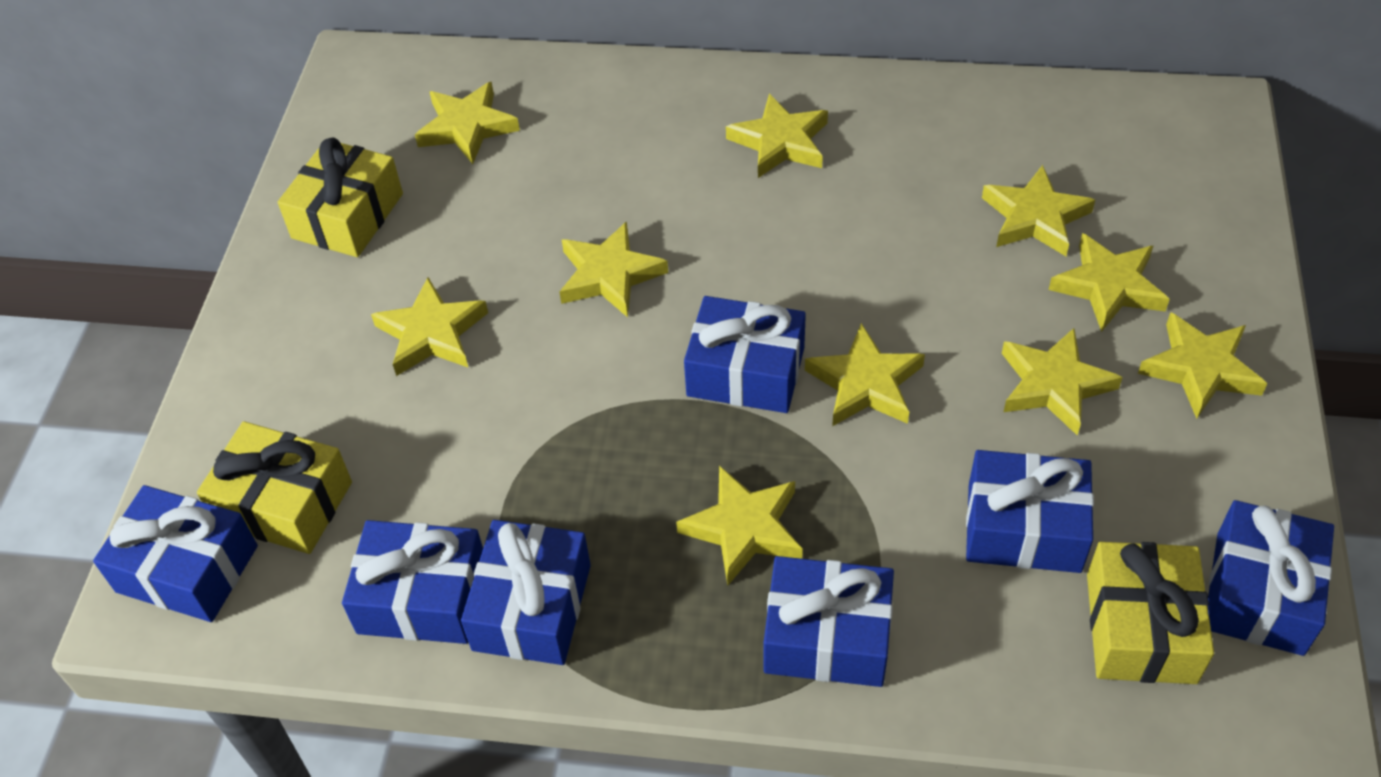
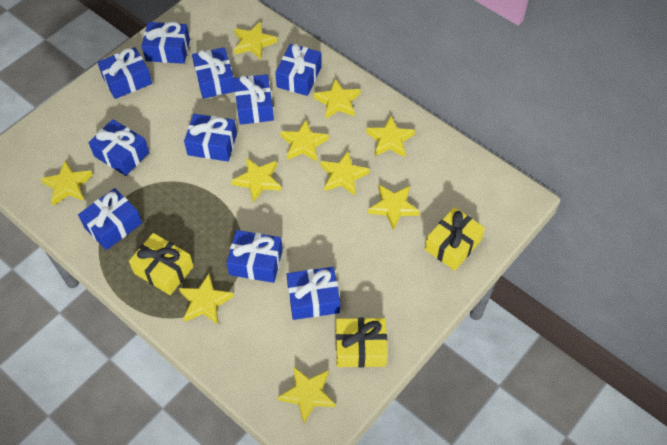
blue gift: 7 -> 10

